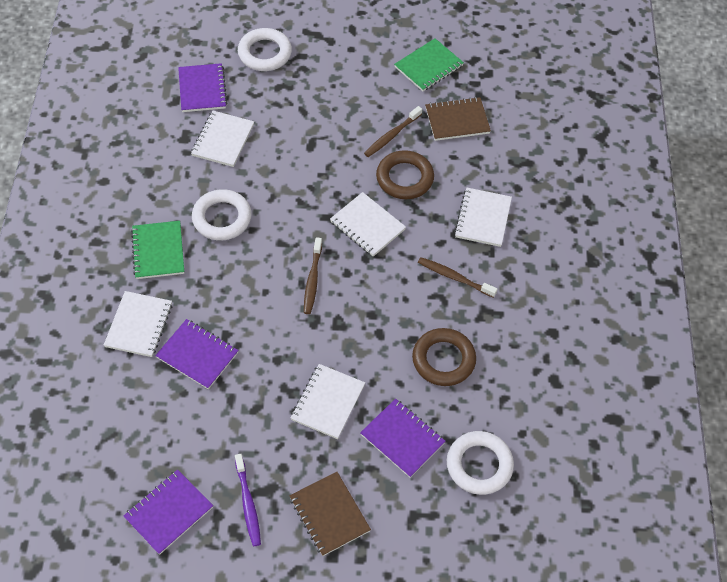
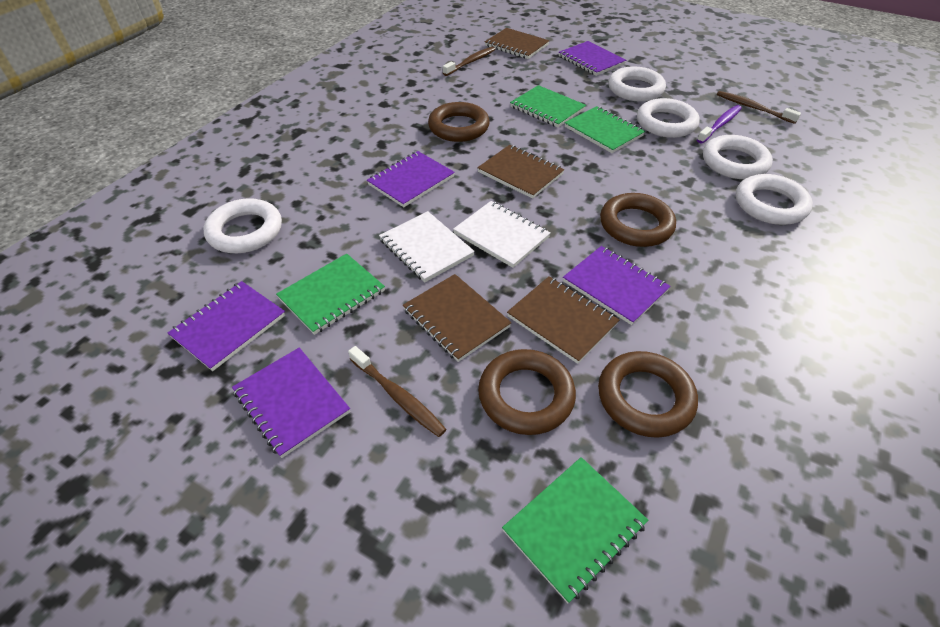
brown notebook: 2 -> 4
brown ring: 2 -> 4
green notebook: 2 -> 4
purple notebook: 4 -> 5
white notebook: 5 -> 2
white ring: 3 -> 5

